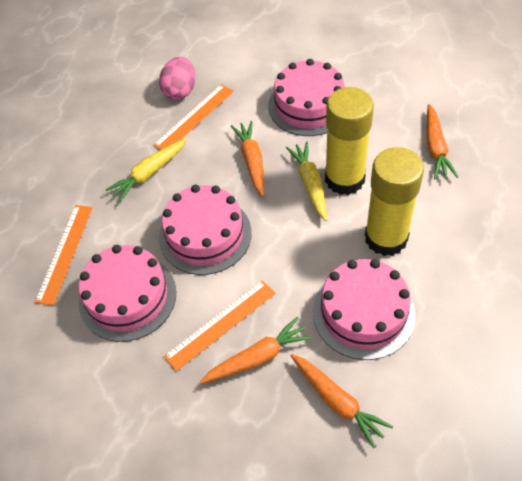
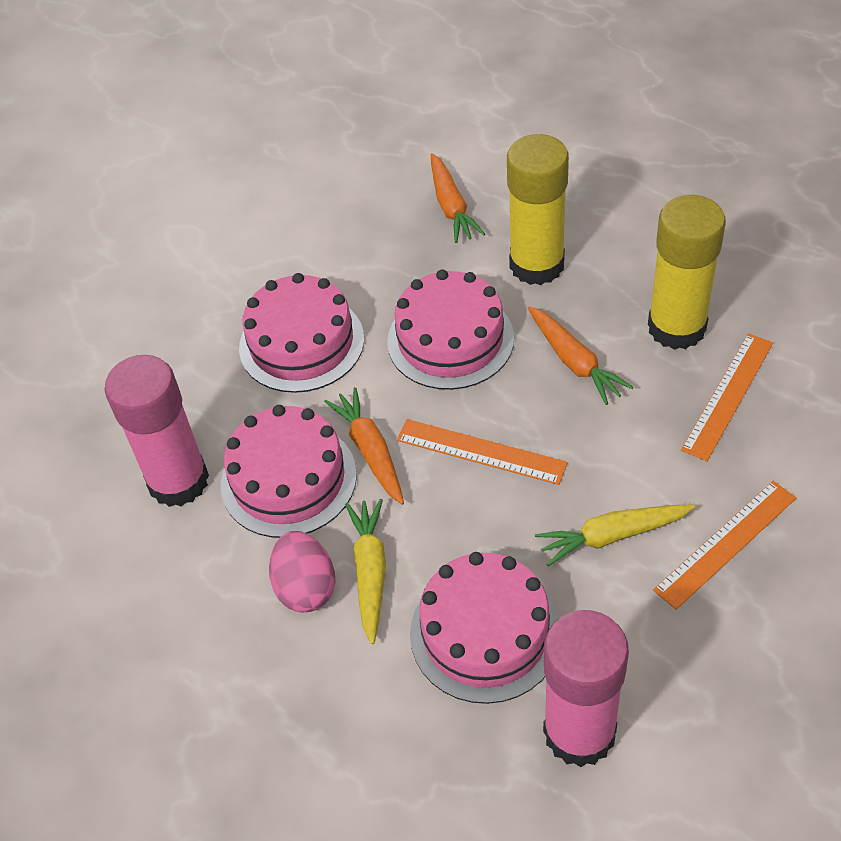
orange carrot: 4 -> 3
pink glue stick: 0 -> 2

